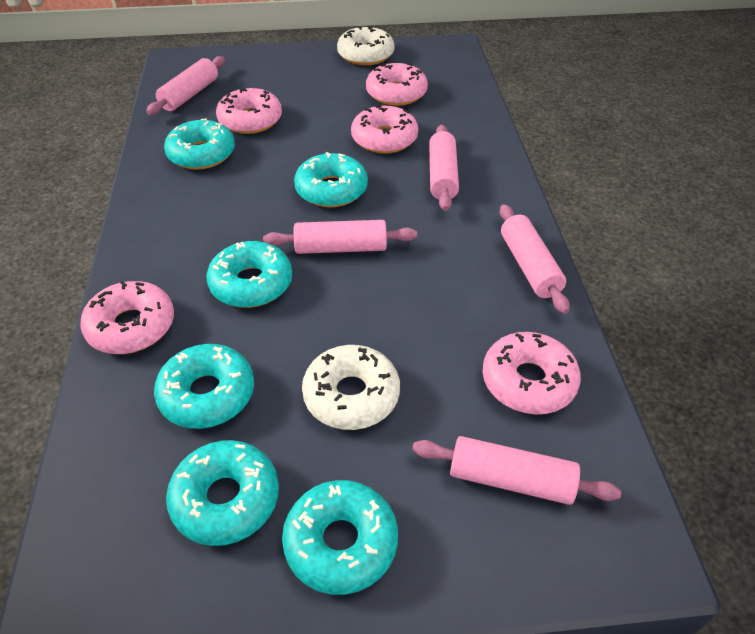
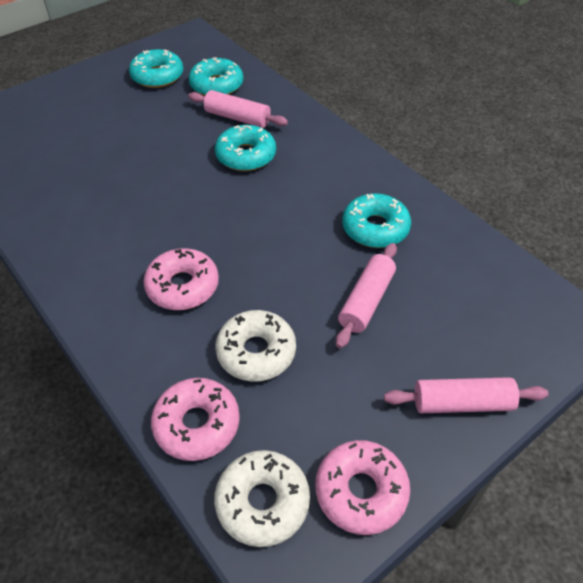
pink donut: 5 -> 3
pink rolling pin: 5 -> 3
turquoise donut: 6 -> 4

